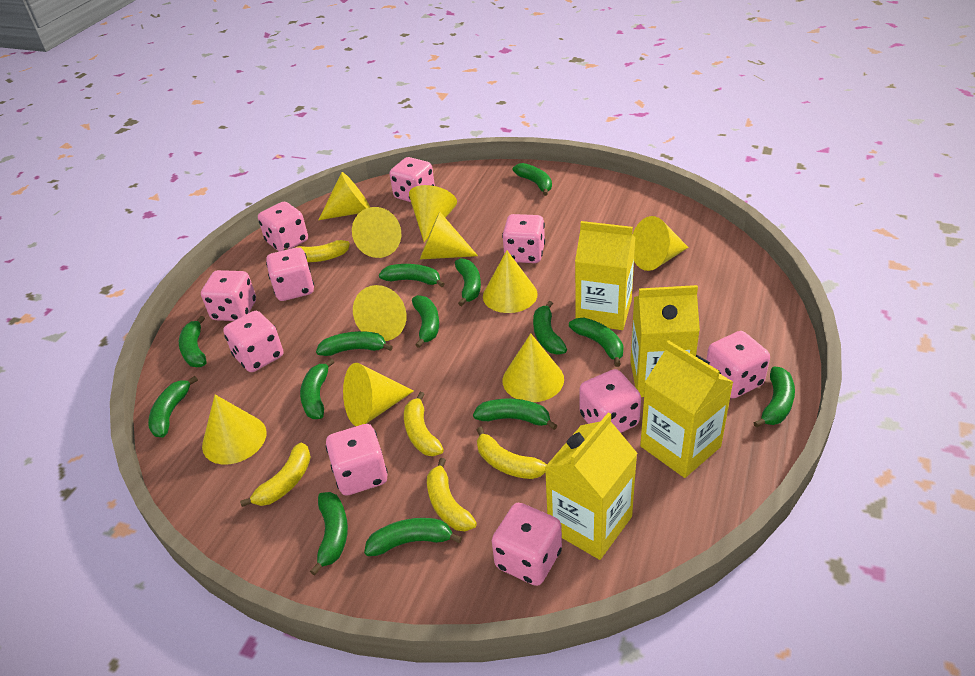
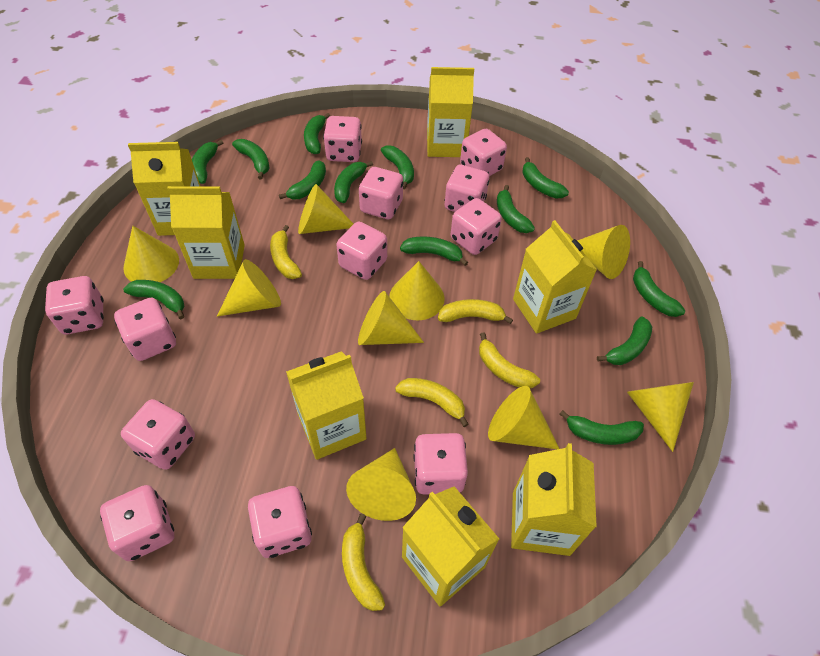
green banana: 14 -> 13
pink dice: 10 -> 12
yellow carton: 4 -> 7
yellow cone: 10 -> 9

